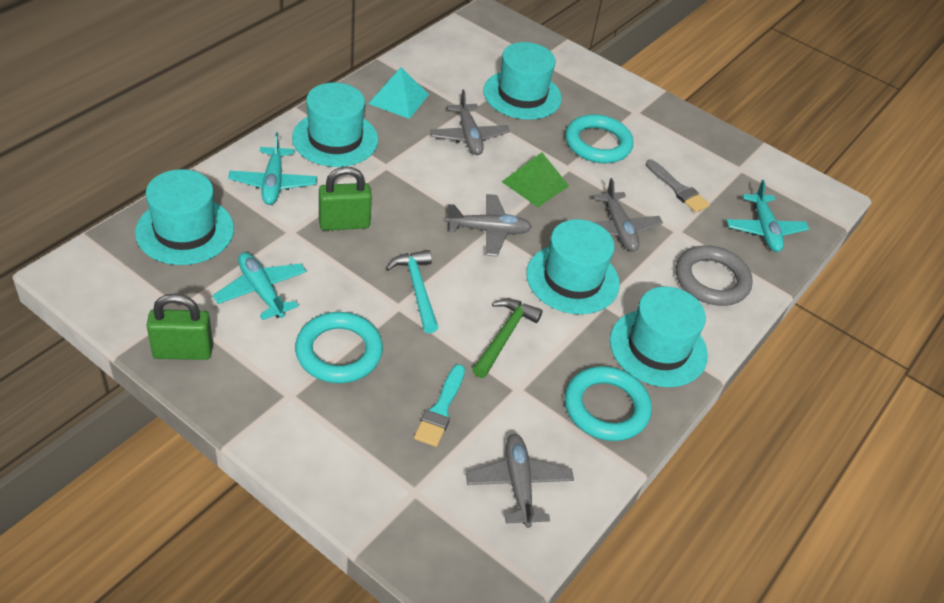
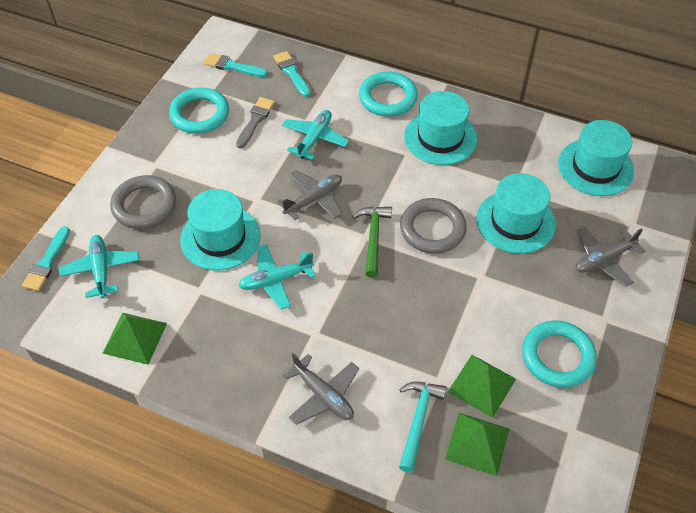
green padlock: 2 -> 0
green pyramid: 1 -> 3
grey plane: 4 -> 3
grey ring: 1 -> 2
turquoise brush: 1 -> 3
turquoise hat: 5 -> 4
turquoise pyramid: 1 -> 0

